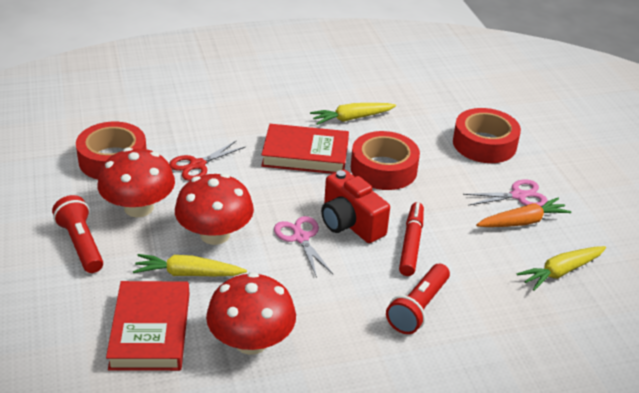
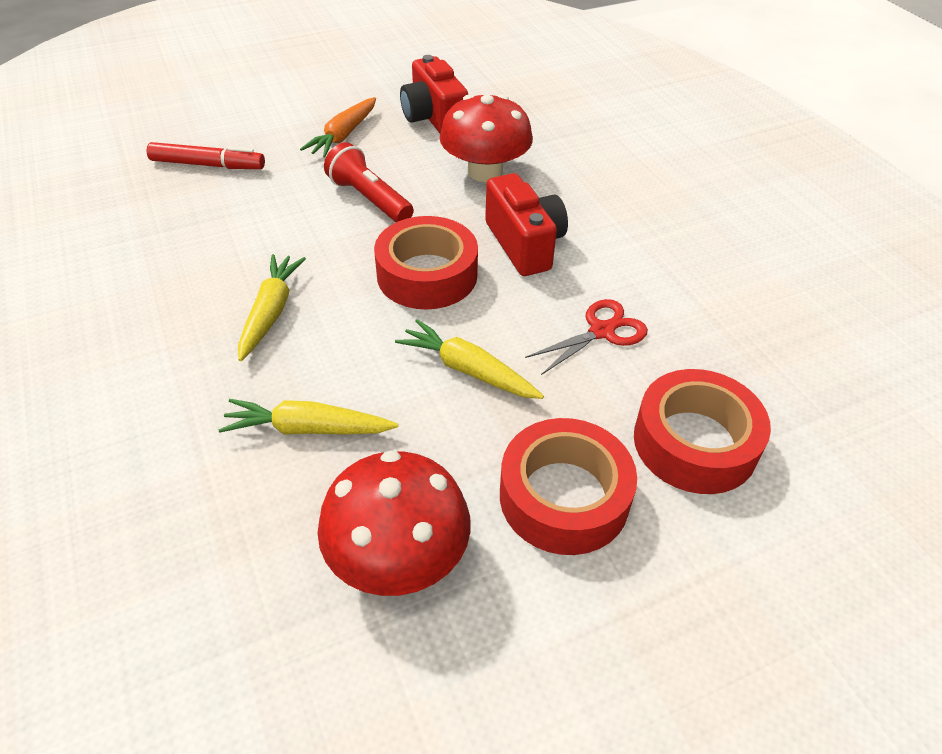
pink scissors: 2 -> 0
red book: 2 -> 0
red camera: 1 -> 2
red flashlight: 2 -> 1
red mushroom: 3 -> 2

